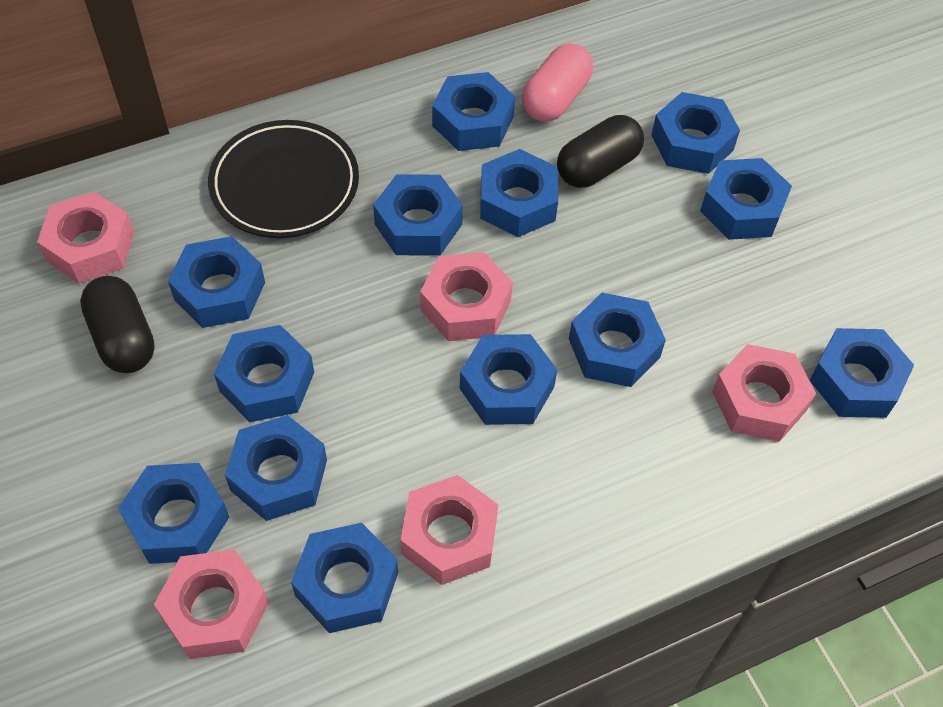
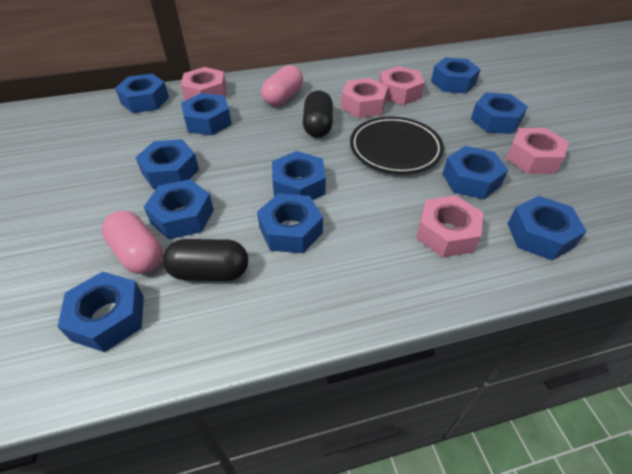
blue nut: 13 -> 11
pink capsule: 1 -> 2

